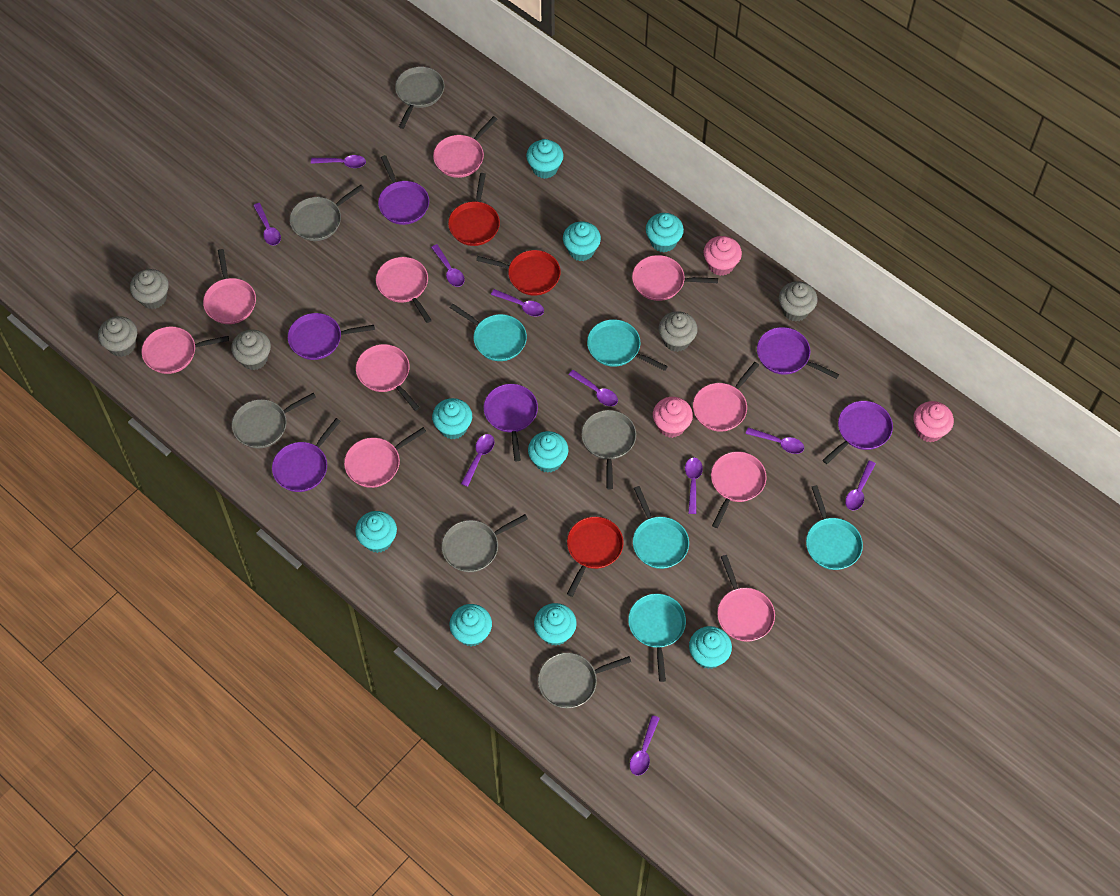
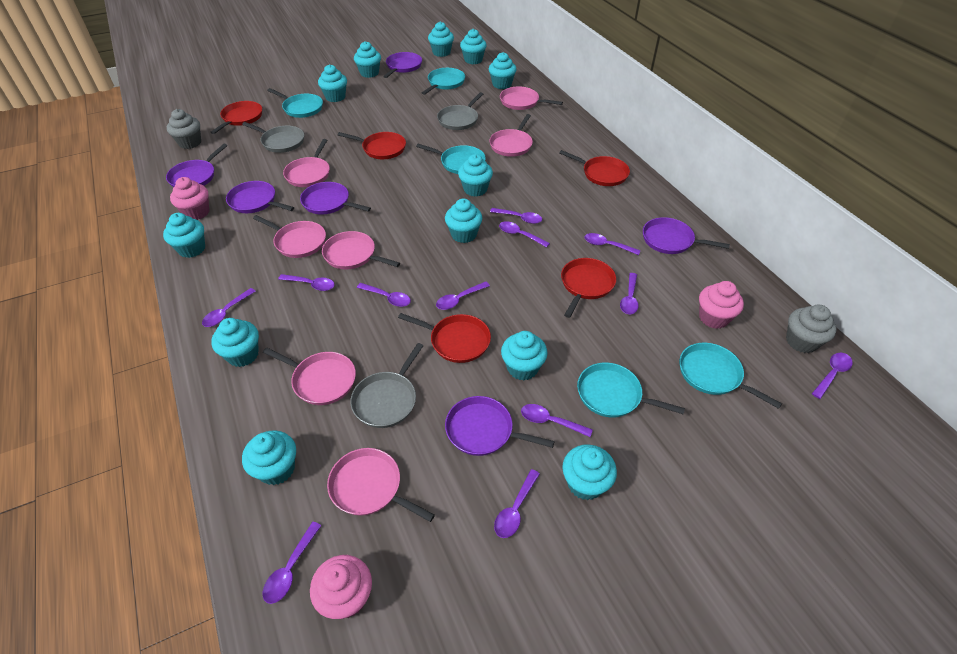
grey cupcake: 5 -> 2
grey pan: 6 -> 3
pink pan: 10 -> 7
purple spoon: 10 -> 12
red pan: 3 -> 5
turquoise cupcake: 9 -> 12

